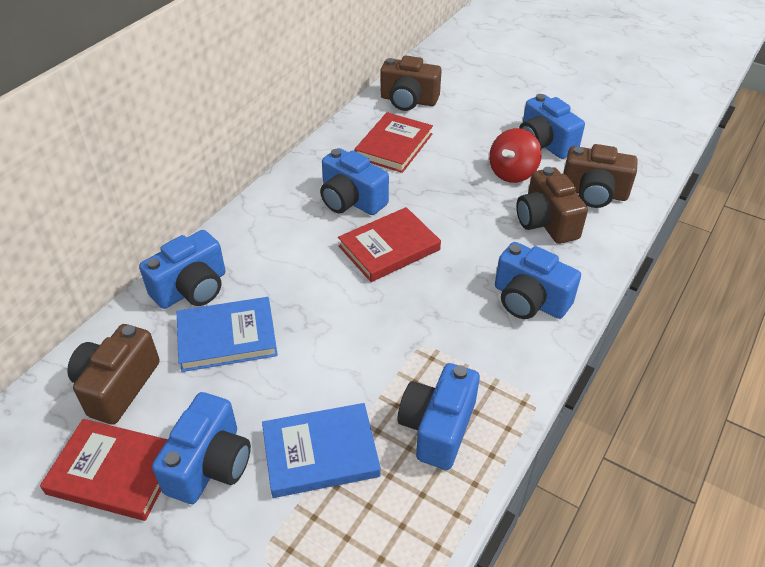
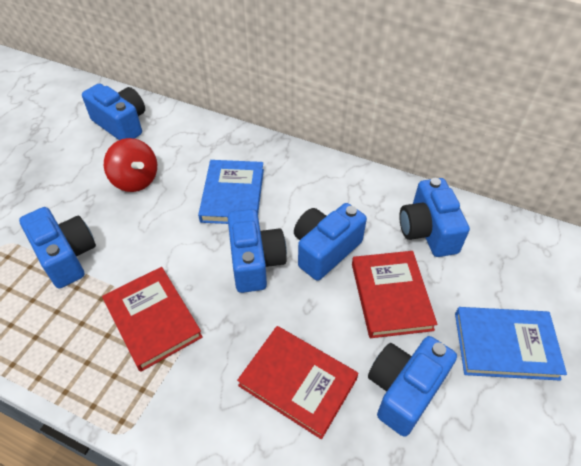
brown camera: 4 -> 0

